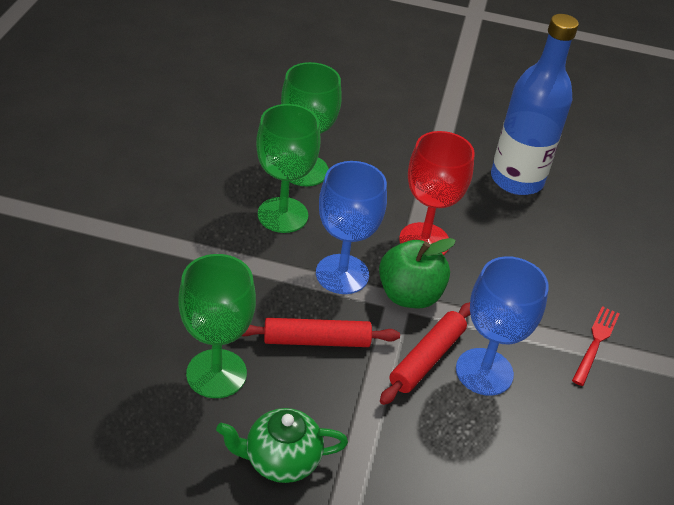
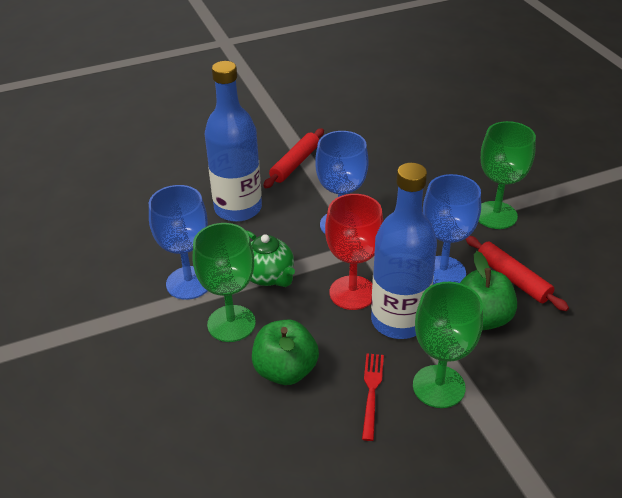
blue bottle: 1 -> 2
blue goblet: 2 -> 3
green apple: 1 -> 2

